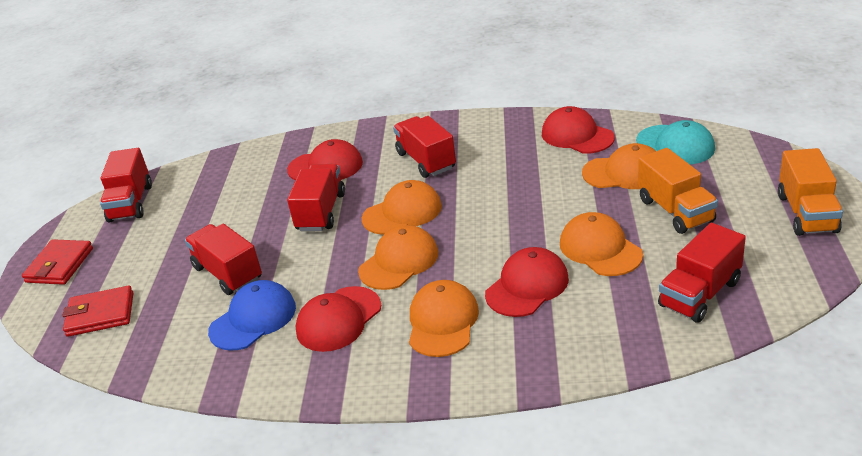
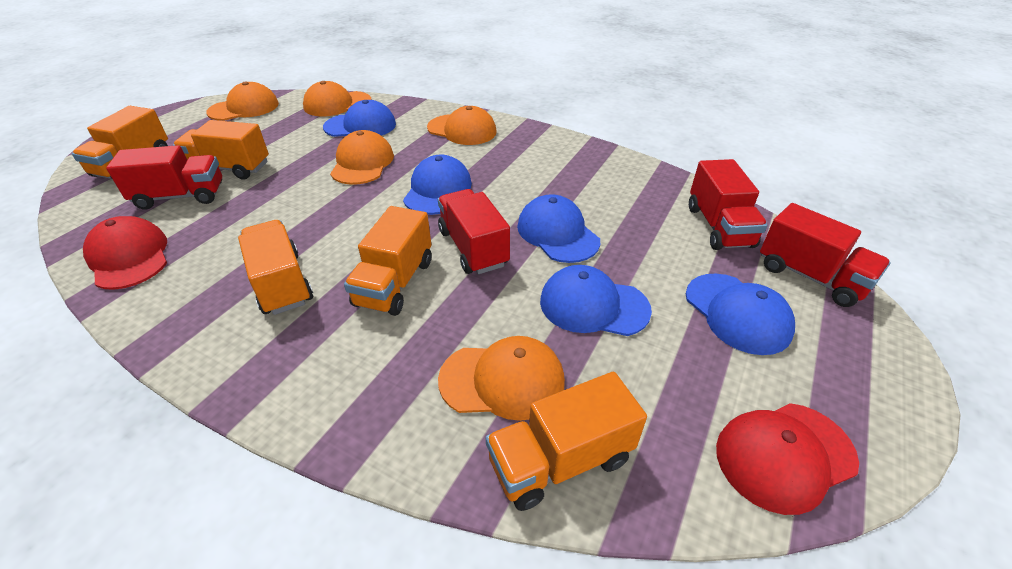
blue cap: 1 -> 5
orange truck: 2 -> 5
red cap: 4 -> 2
red truck: 5 -> 4
red wallet: 2 -> 0
turquoise cap: 1 -> 0

